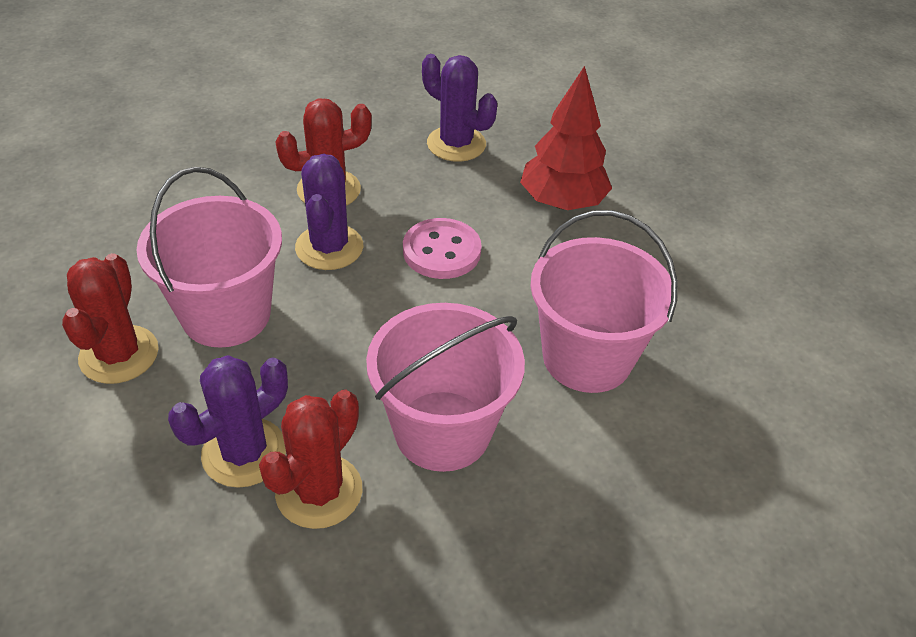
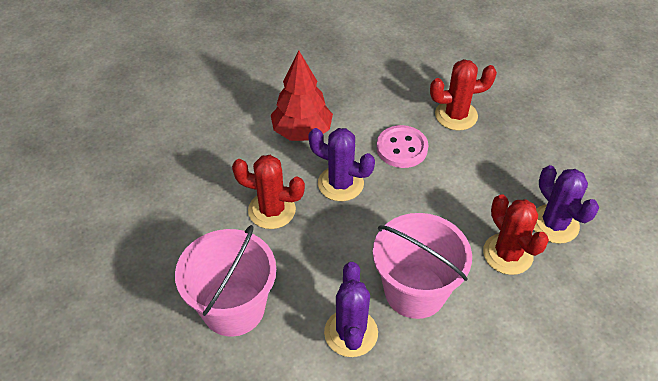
pink bucket: 3 -> 2

